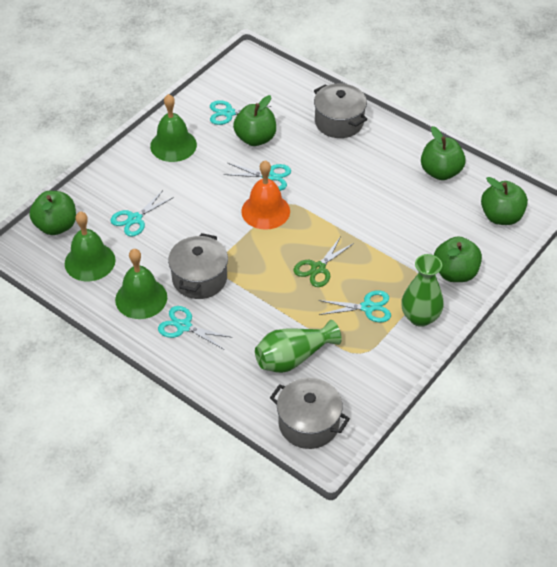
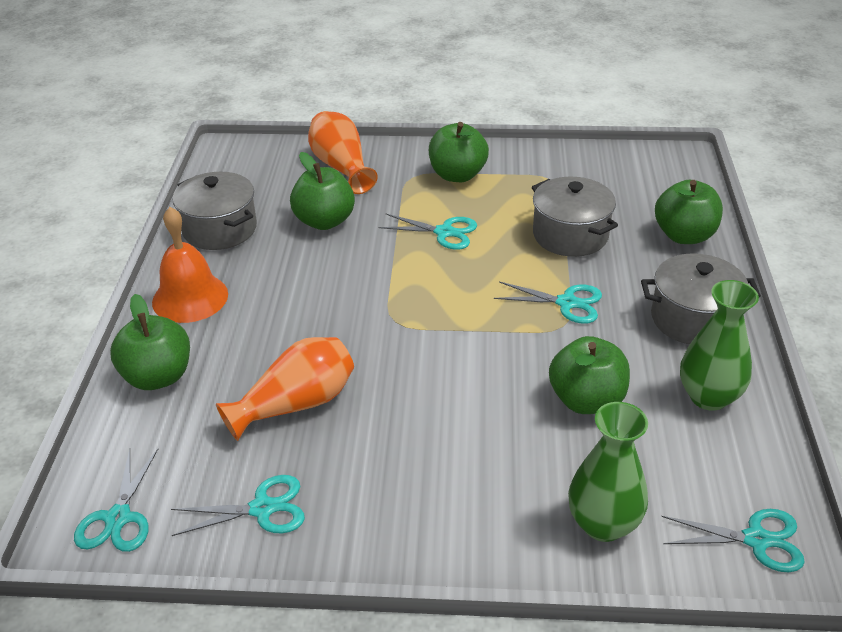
green bell: 3 -> 0
green scissors: 1 -> 0
orange vase: 0 -> 2

